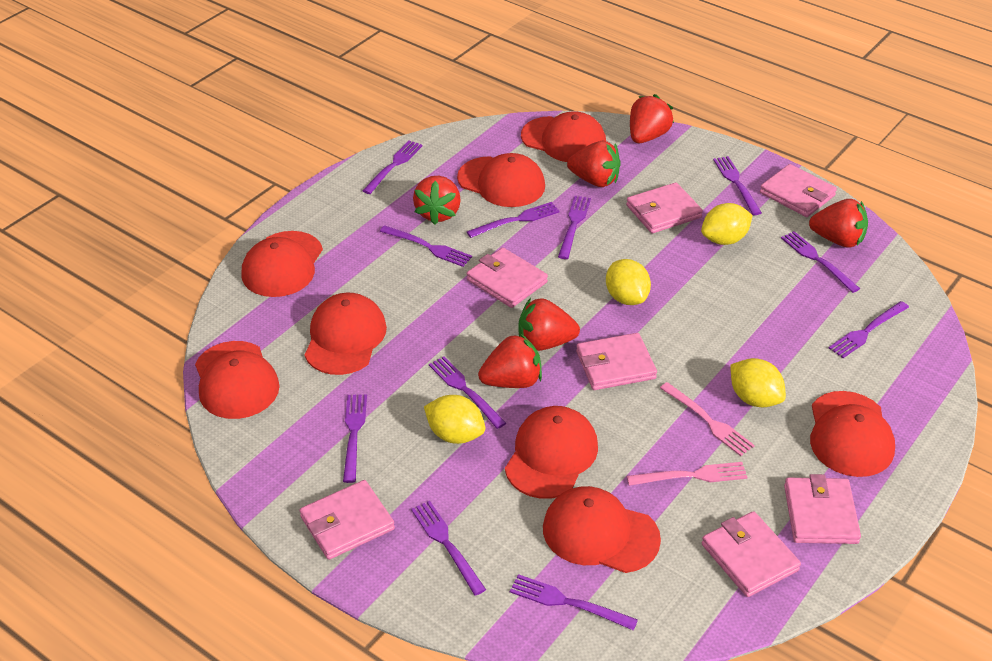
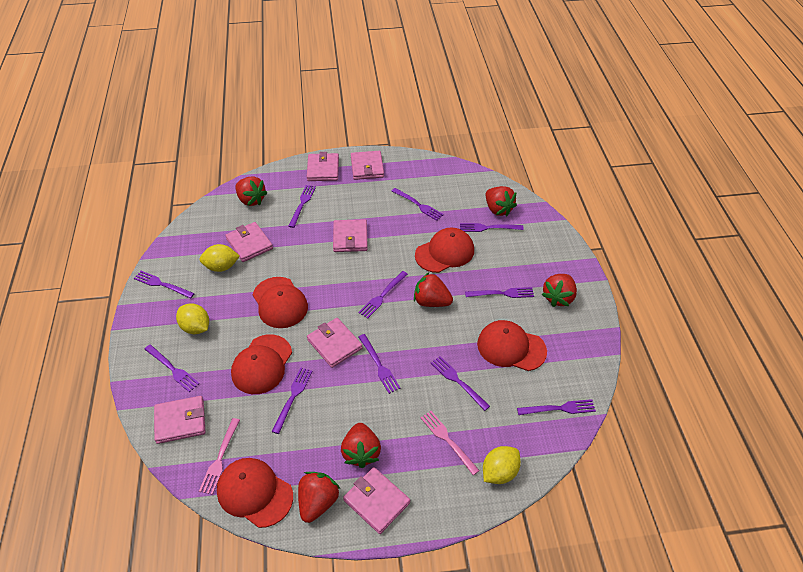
red cap: 8 -> 5
yellow lemon: 4 -> 3

